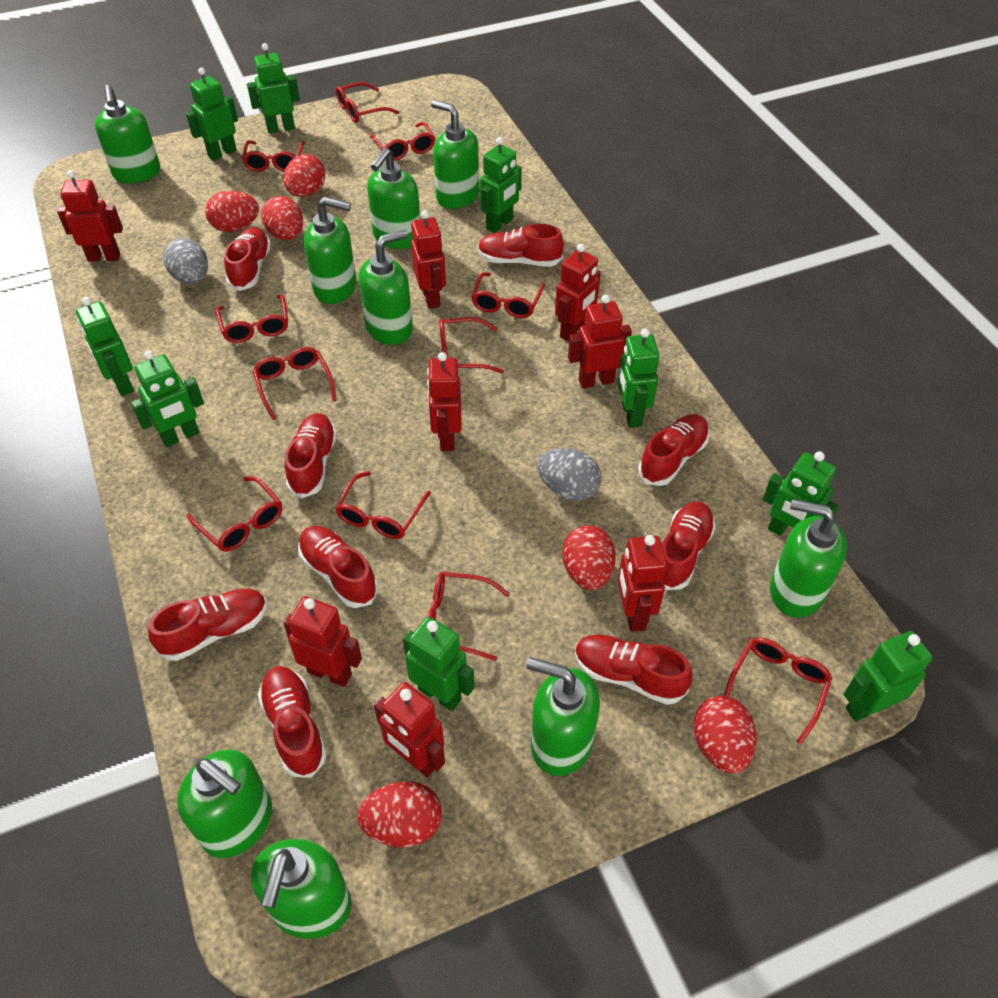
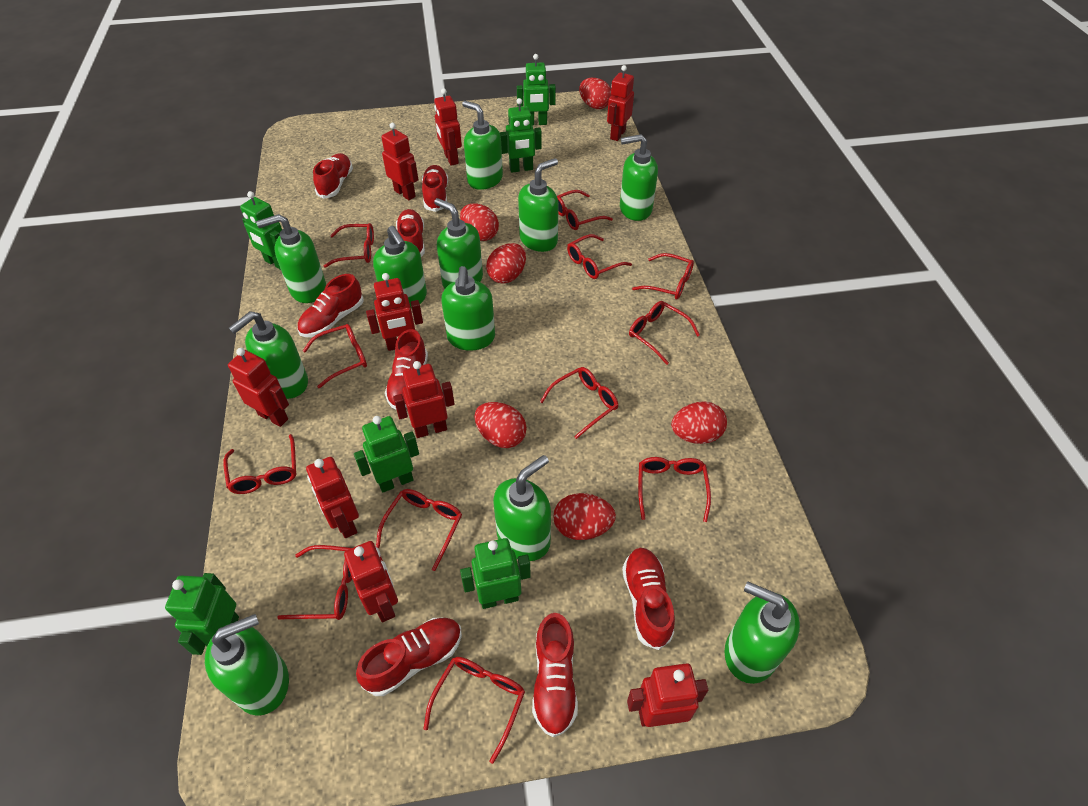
green robot: 9 -> 6
green soap dispenser: 9 -> 11
grey egg: 2 -> 0
red glasses: 11 -> 12
red robot: 8 -> 9
red shoe: 9 -> 8

